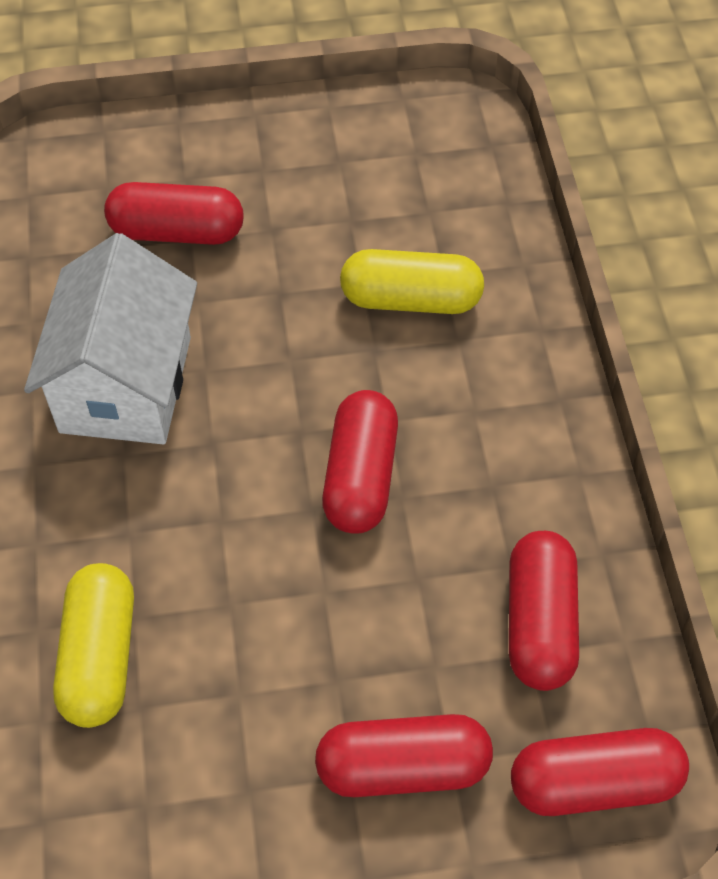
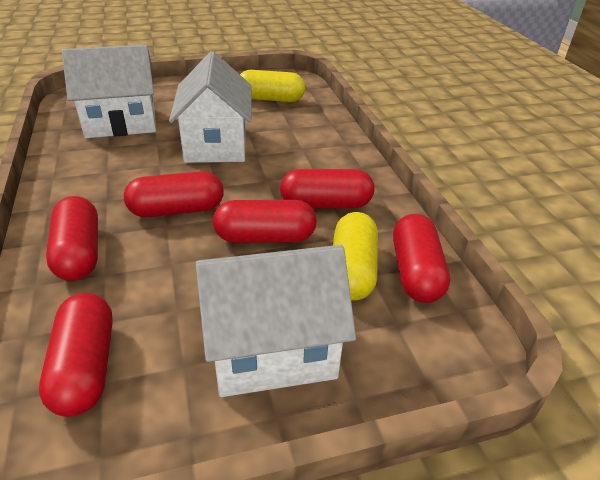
red capsule: 5 -> 6
white house: 1 -> 3

